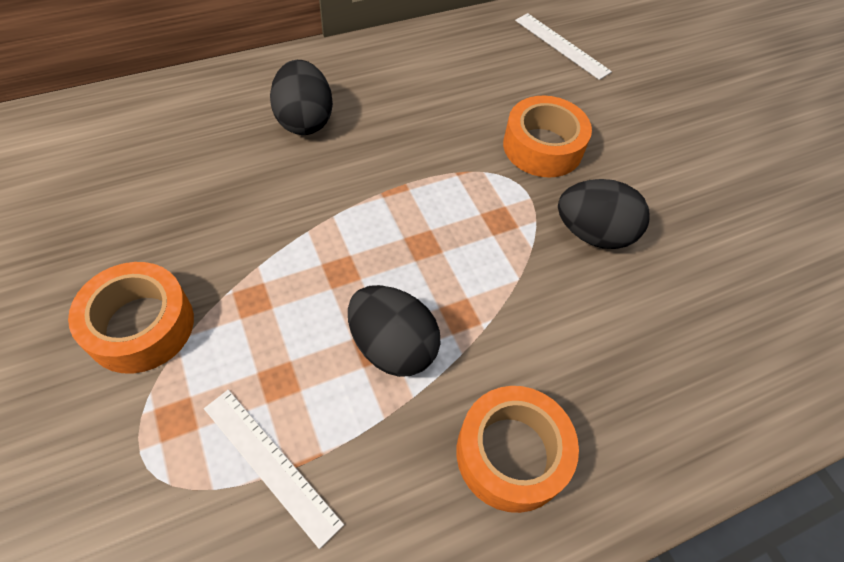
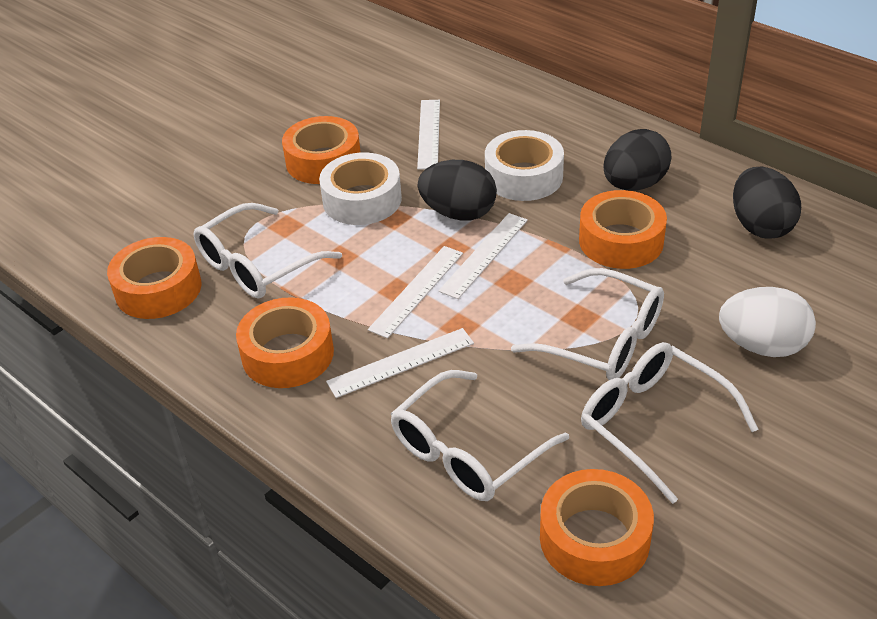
orange tape: 3 -> 5
white egg: 0 -> 1
white glasses: 0 -> 4
white ruler: 2 -> 4
white tape: 0 -> 2

